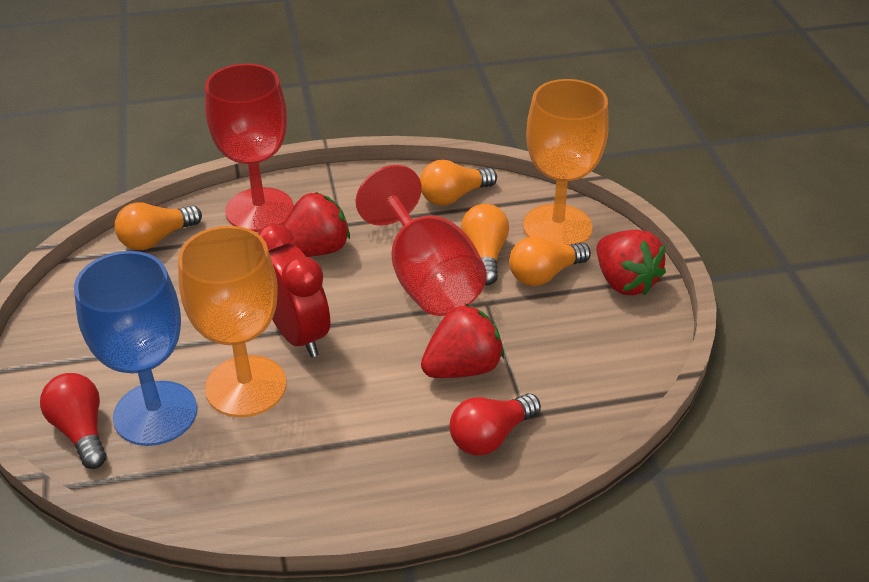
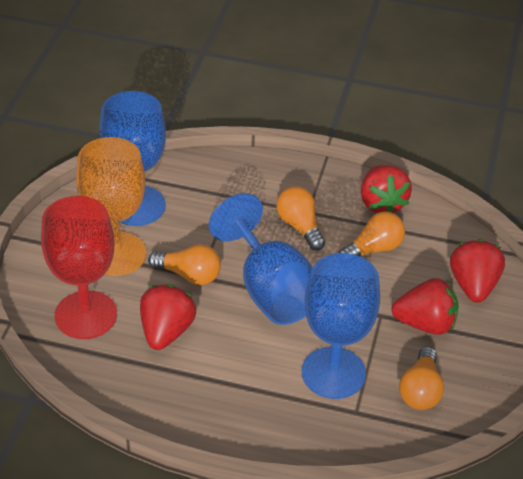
blue goblet: 1 -> 3
orange goblet: 2 -> 1
red clock: 1 -> 0
red goblet: 2 -> 1
red light bulb: 2 -> 0
red strawberry: 3 -> 4

